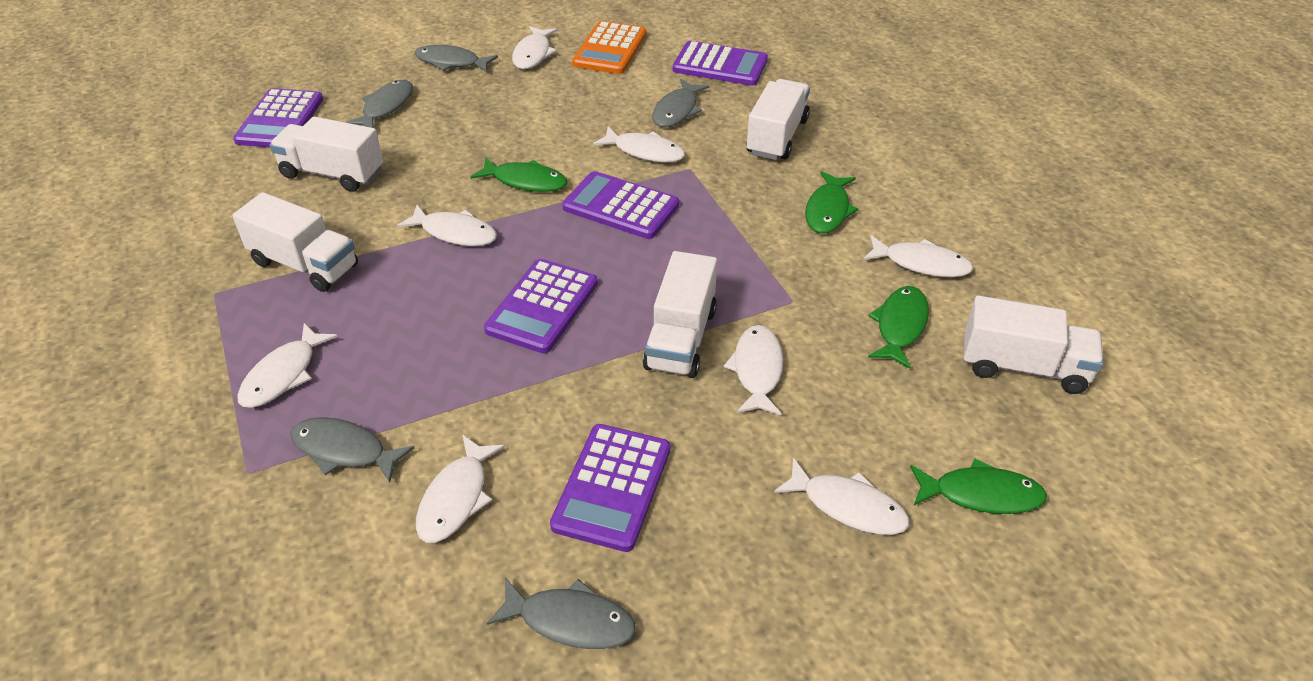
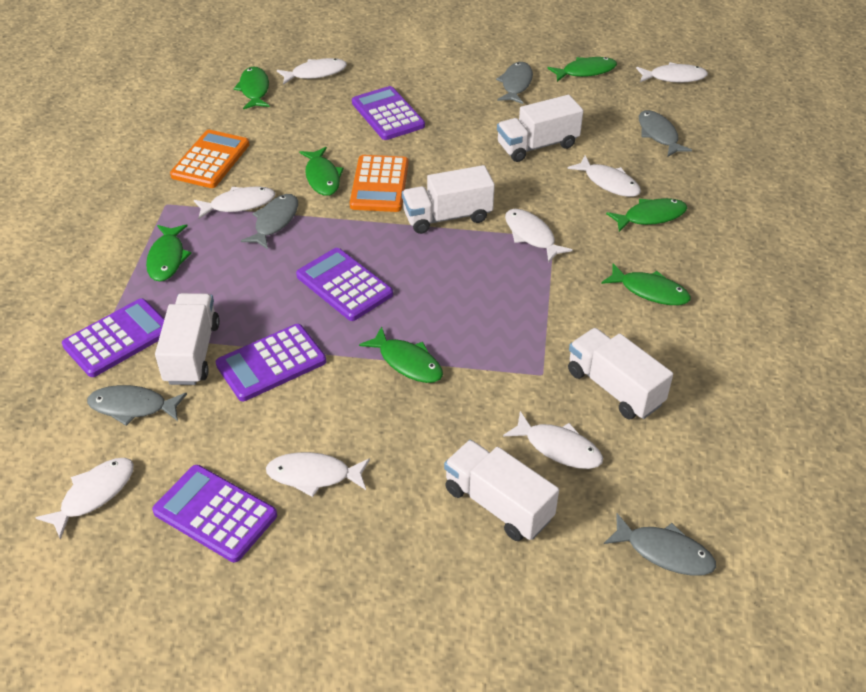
green fish: 4 -> 7
orange calculator: 1 -> 2

